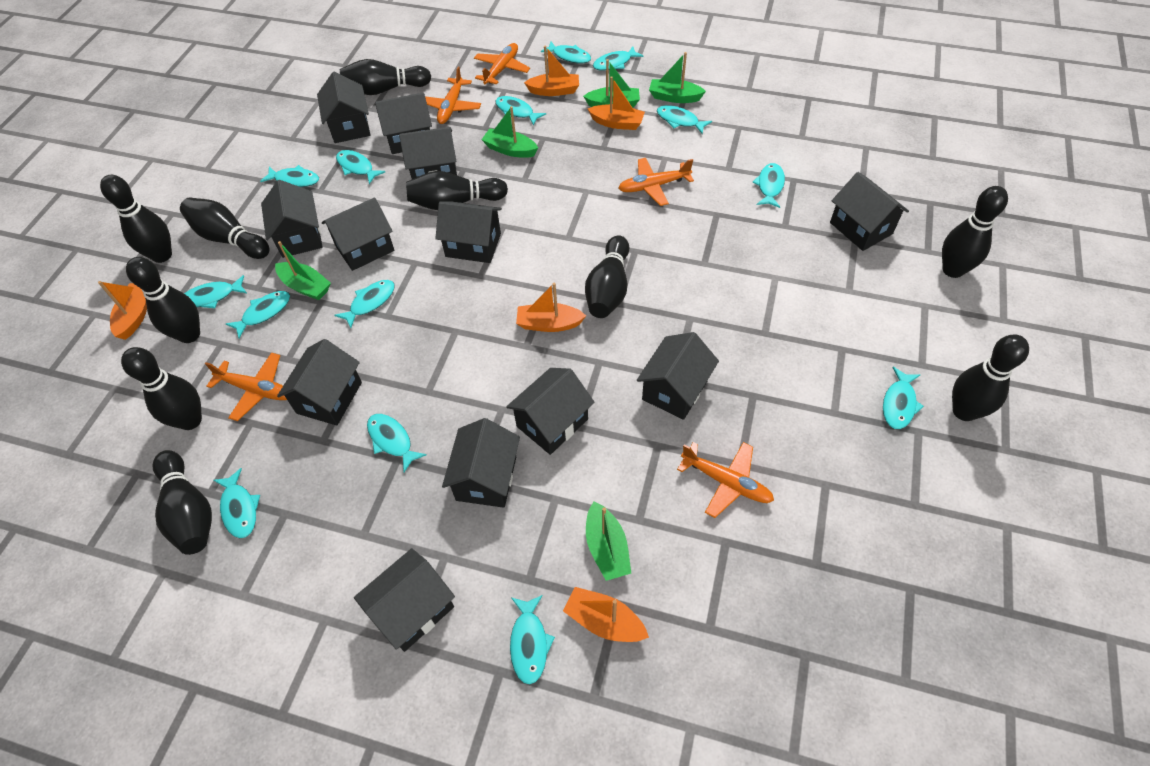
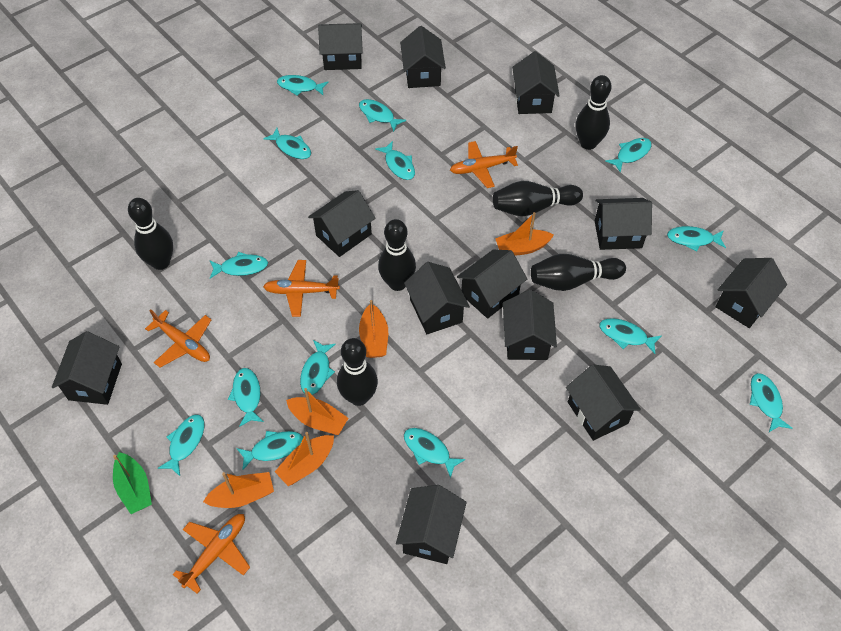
black bowling pin: 10 -> 6
green boat: 5 -> 1
orange plane: 5 -> 4

